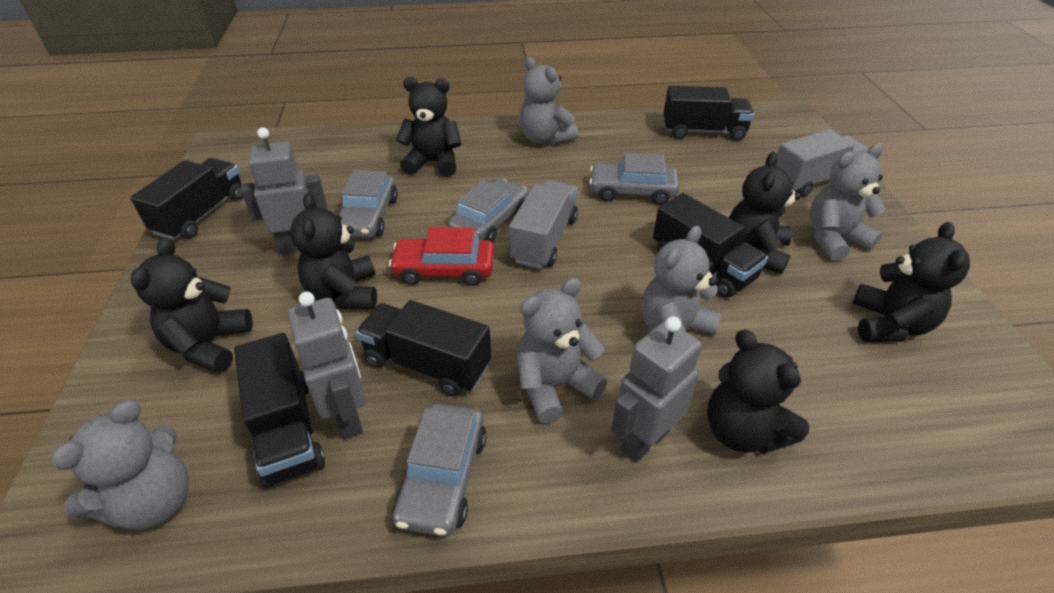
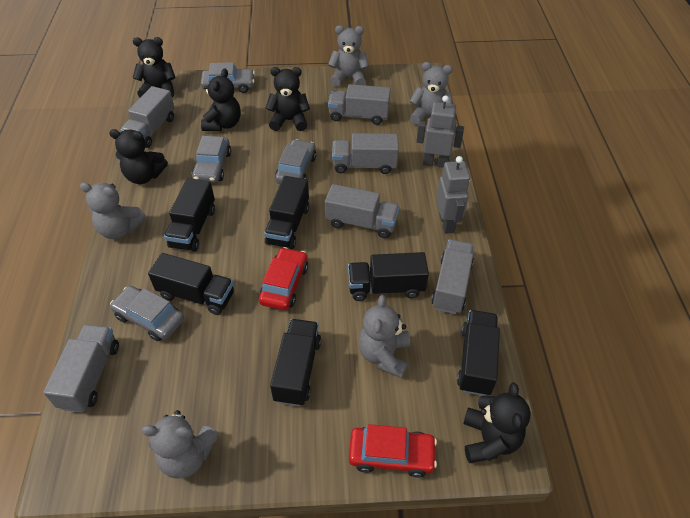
black teddy bear: 6 -> 5
black truck: 5 -> 6
grey robot: 3 -> 2
grey truck: 2 -> 6
red car: 1 -> 2

